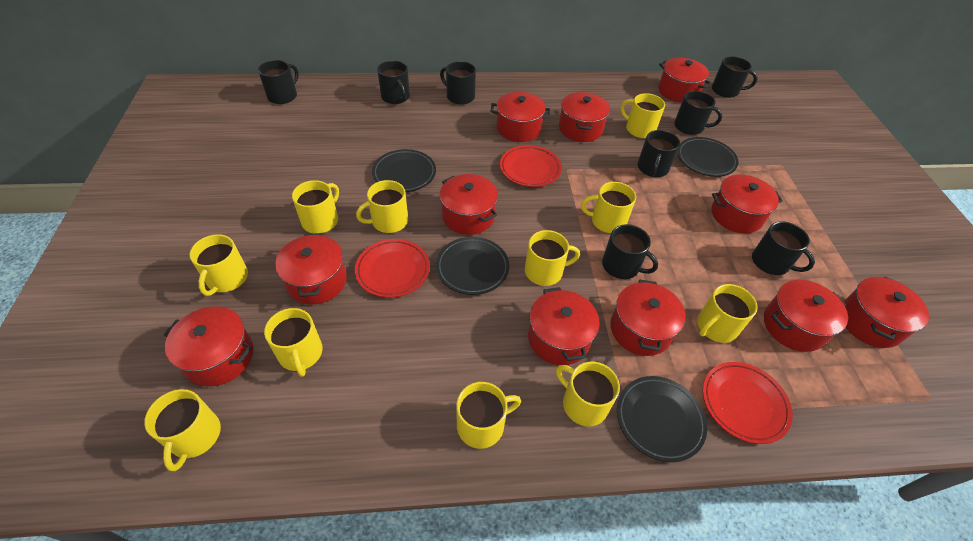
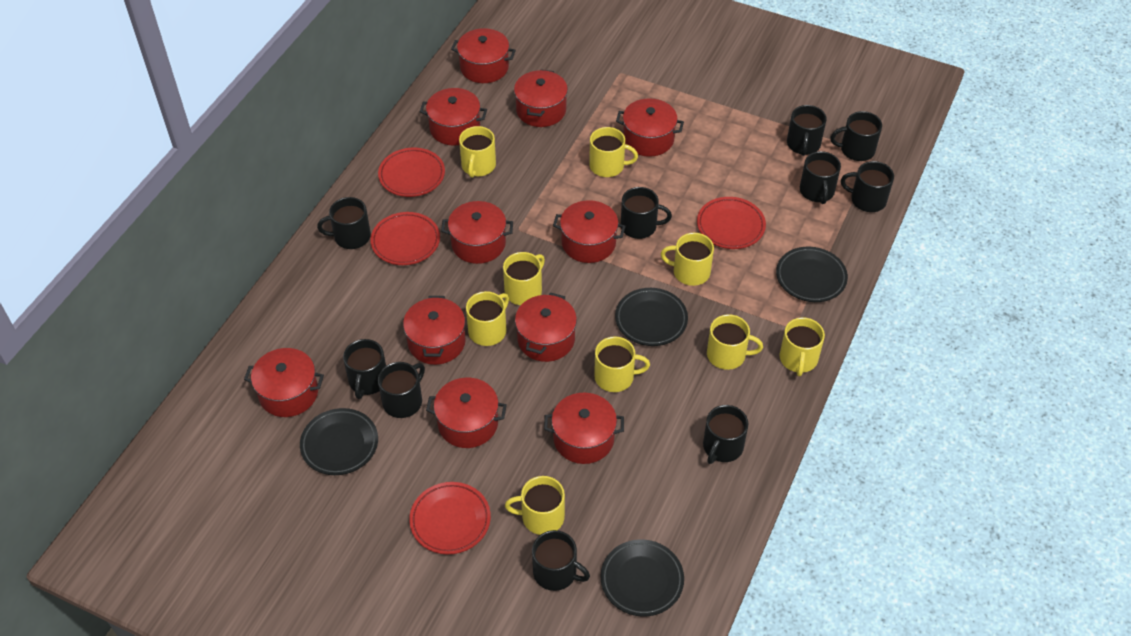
black mug: 8 -> 10
red plate: 3 -> 4
yellow mug: 11 -> 9

